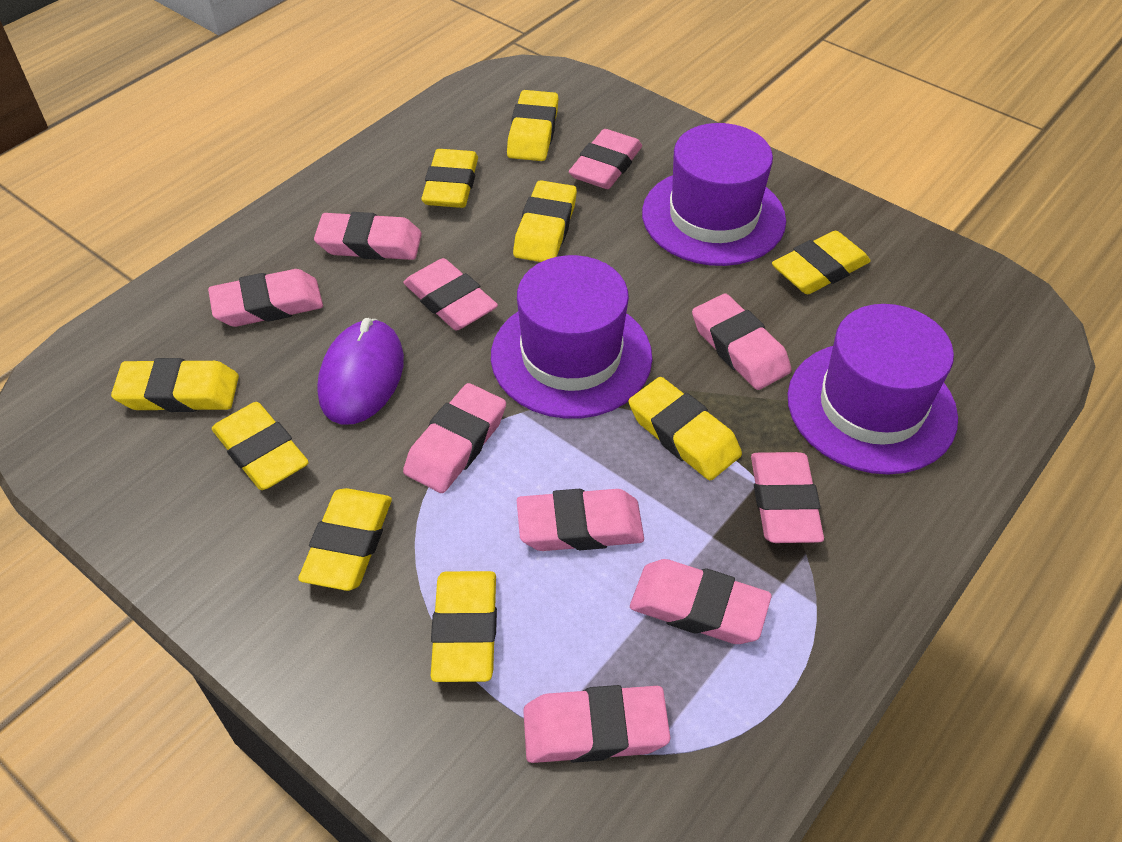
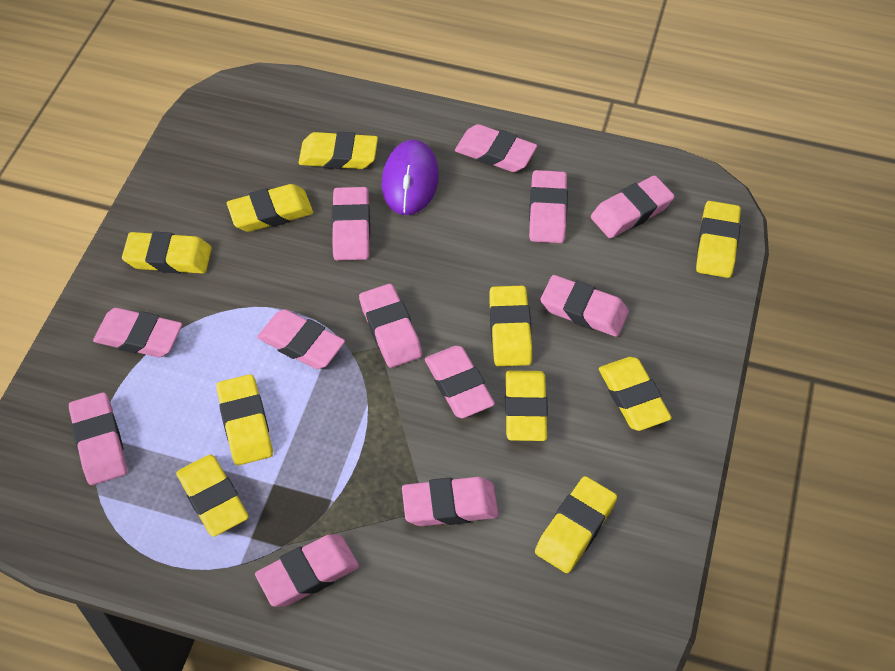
pink eraser: 10 -> 12
purple hat: 3 -> 0
yellow eraser: 9 -> 10

